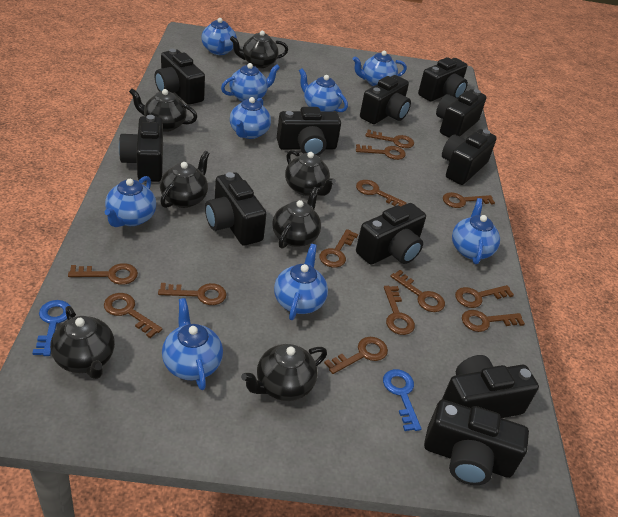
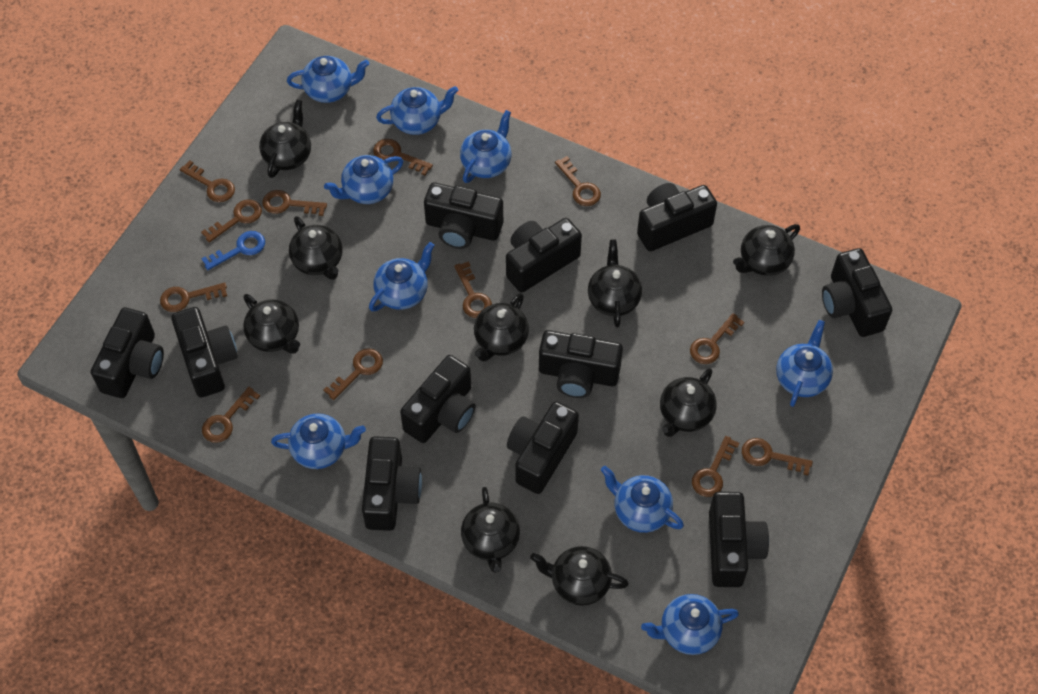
black teapot: 7 -> 9
blue key: 2 -> 1
brown key: 13 -> 12

